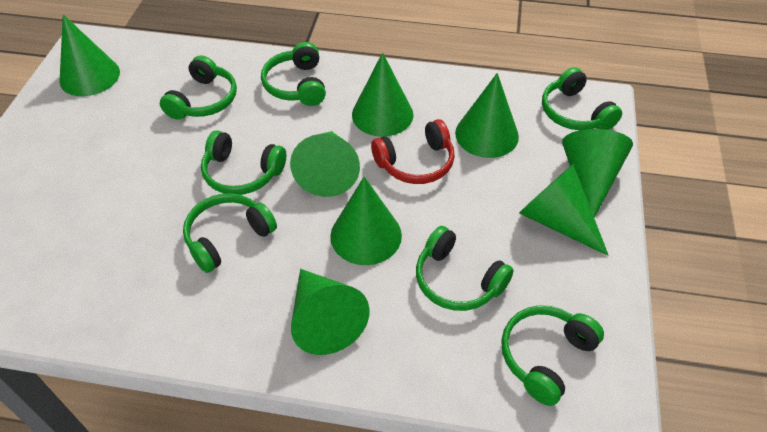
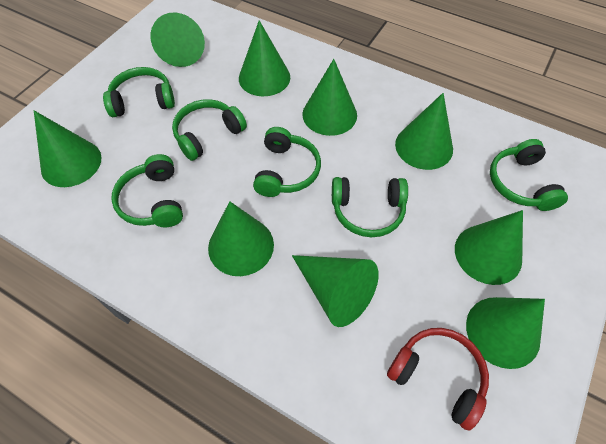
green cone: 8 -> 9
green headphones: 7 -> 6

